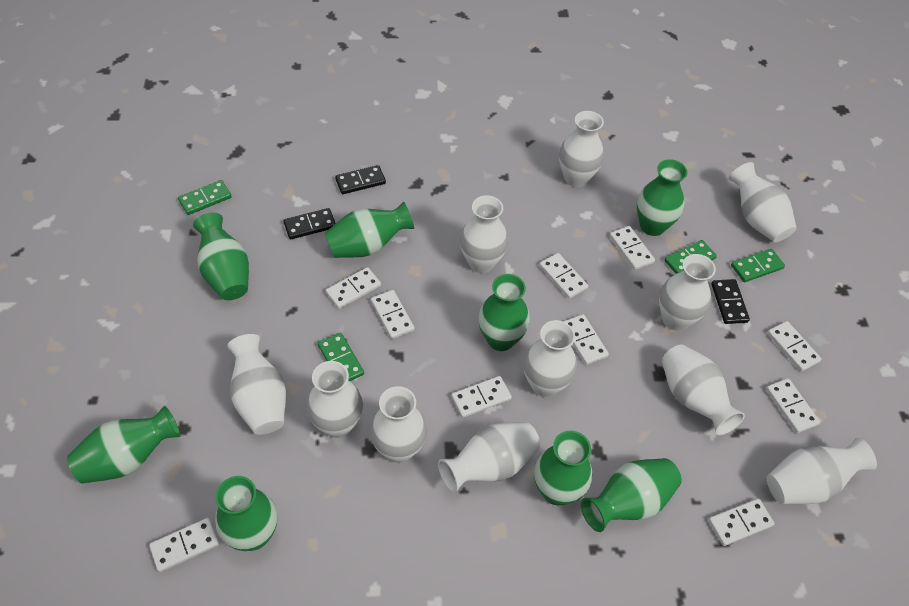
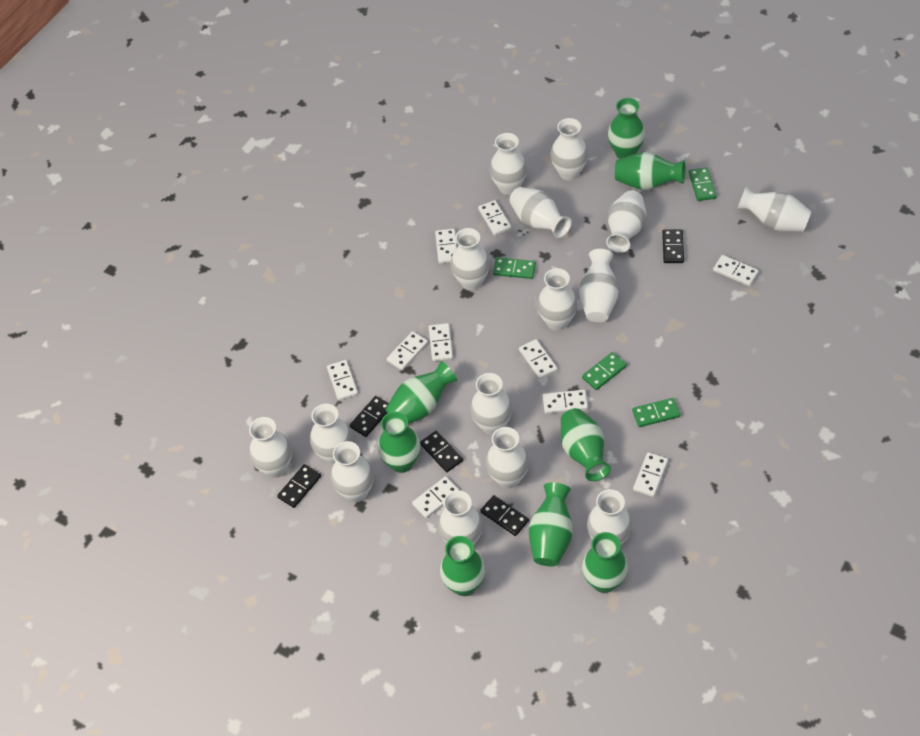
black domino: 3 -> 5
white vase: 11 -> 15

